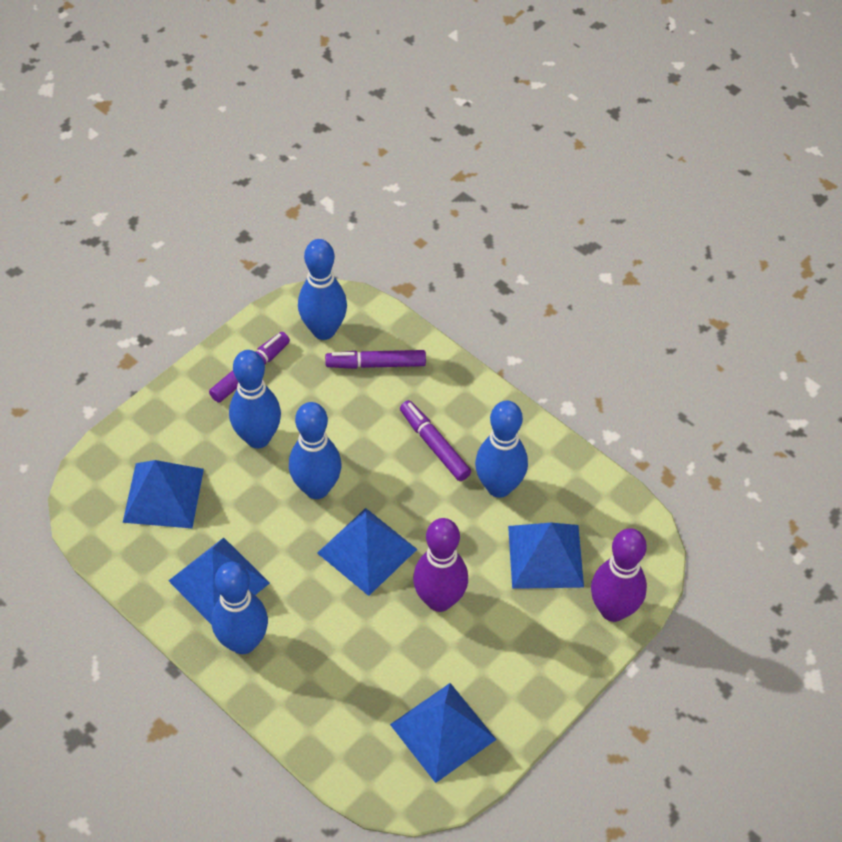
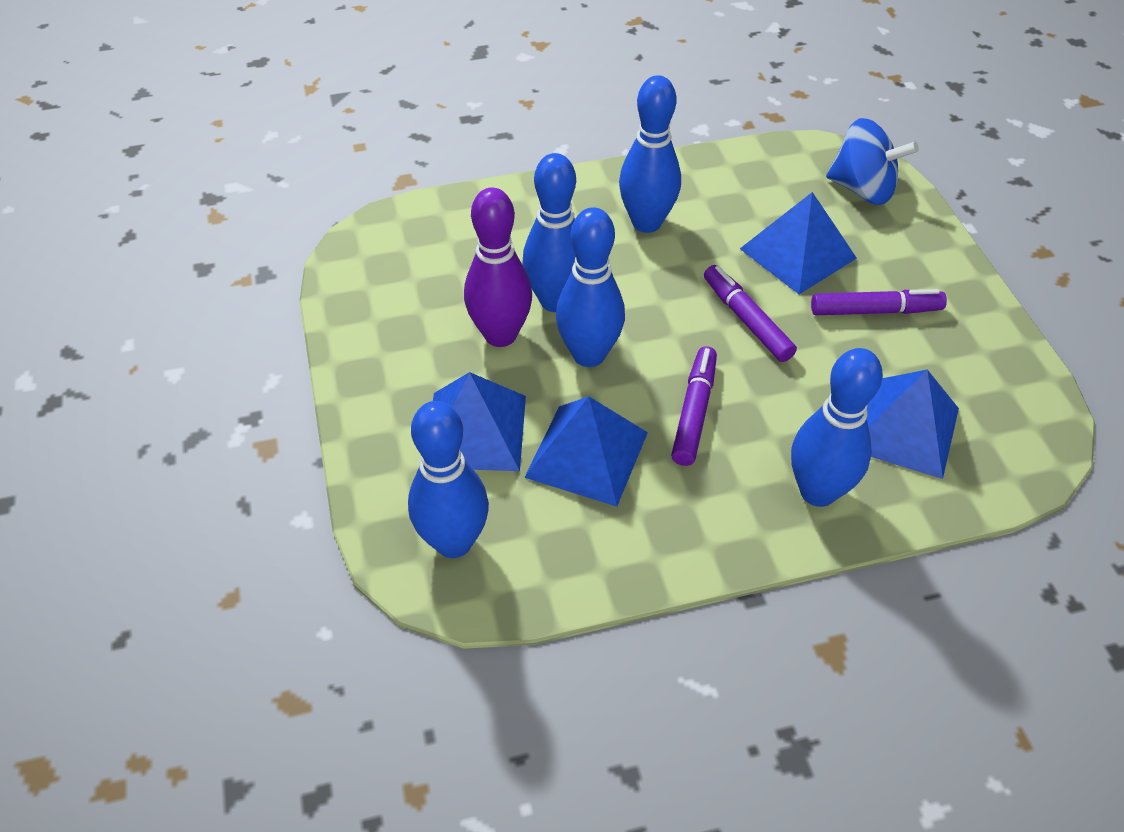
blue pyramid: 5 -> 4
blue spinning top: 0 -> 1
purple bowling pin: 2 -> 1

